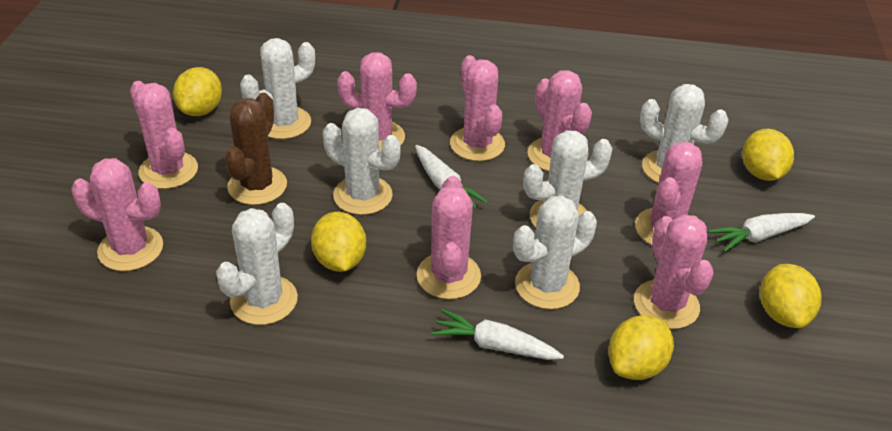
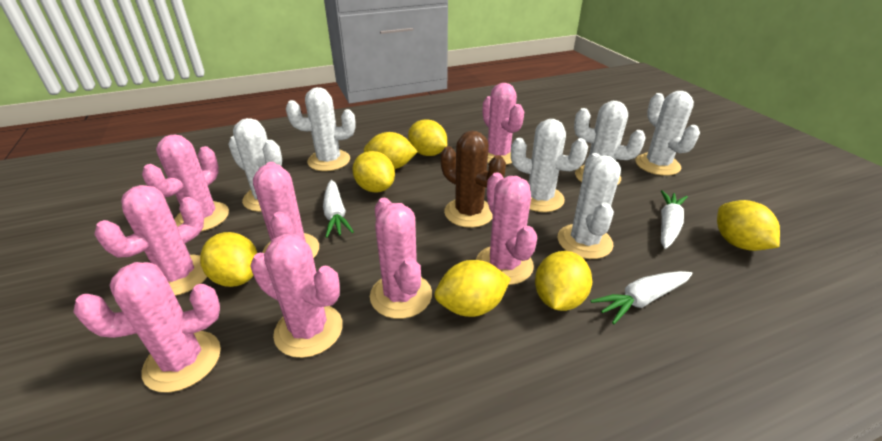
yellow lemon: 5 -> 7

